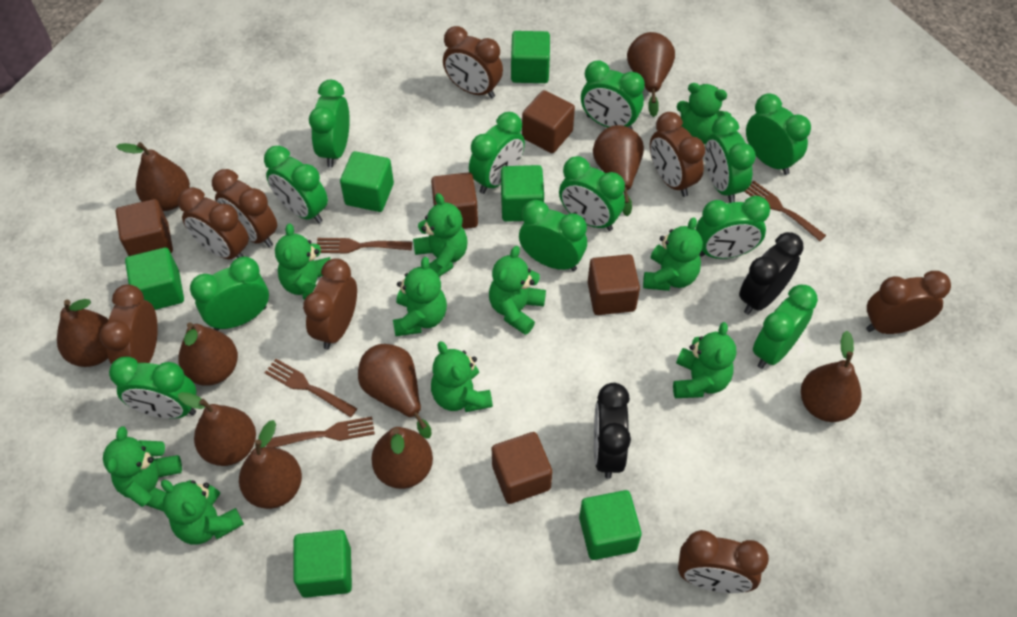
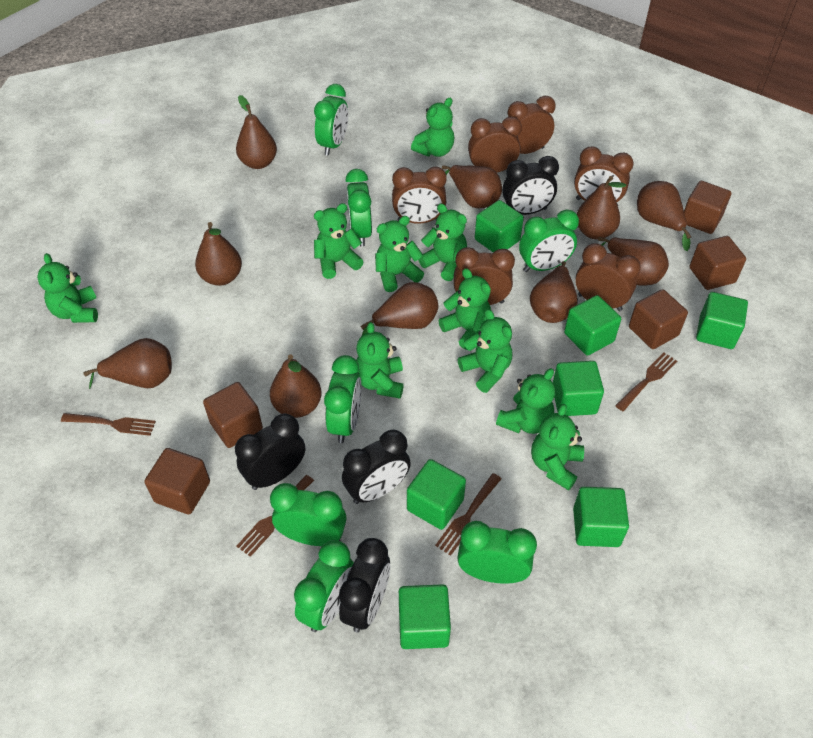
black clock: 2 -> 4
brown clock: 8 -> 6
green clock: 12 -> 7
green cube: 6 -> 7

